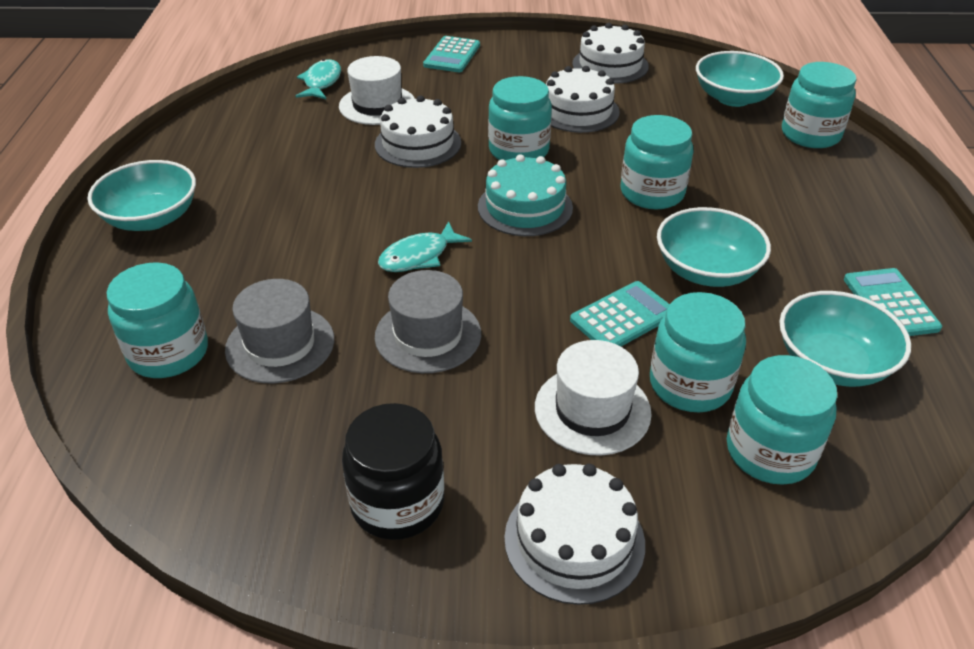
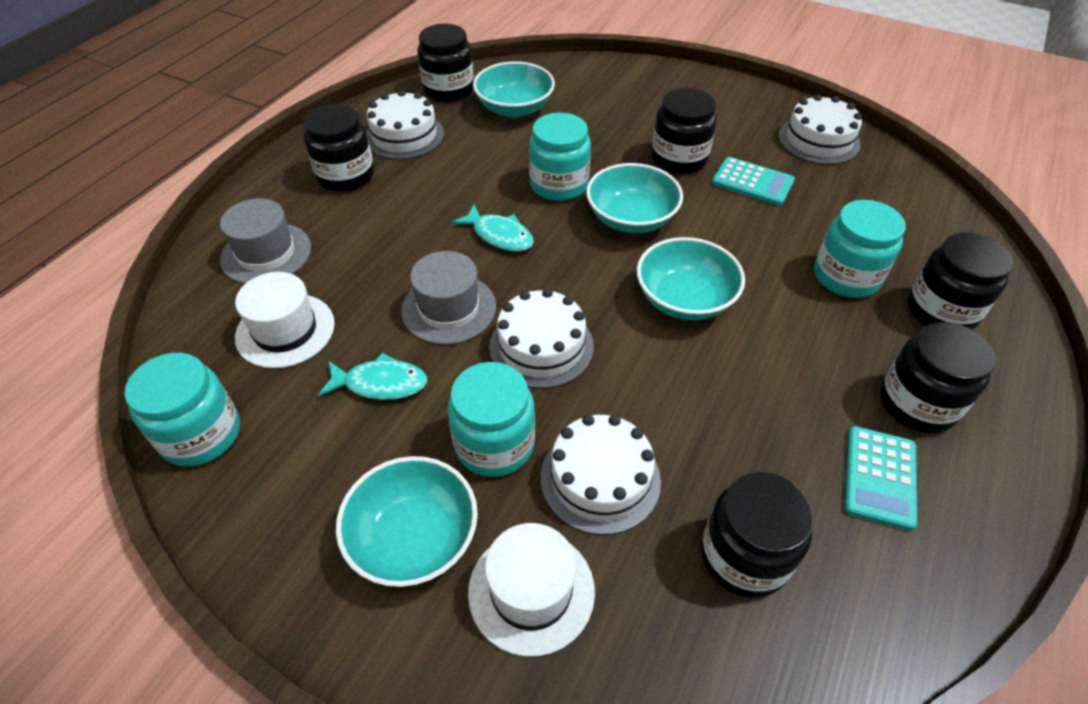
black jar: 1 -> 6
turquoise cake: 1 -> 0
turquoise calculator: 3 -> 2
turquoise jar: 6 -> 4

